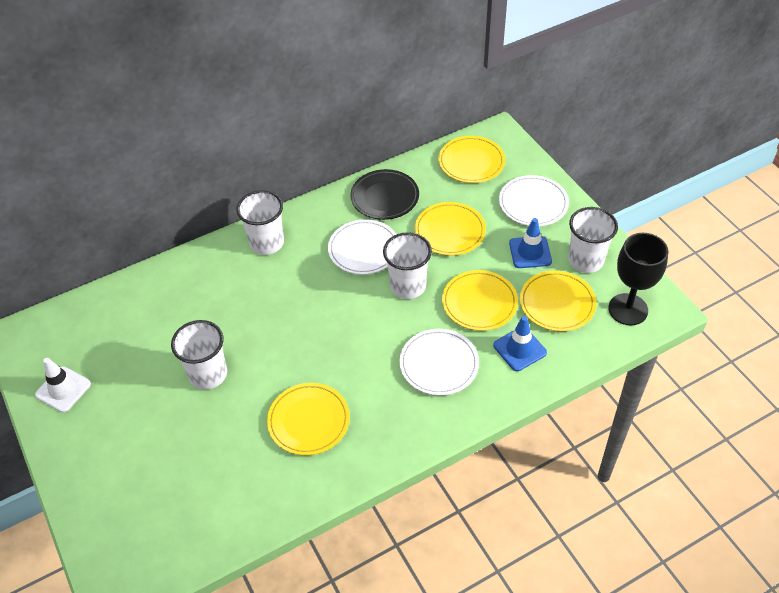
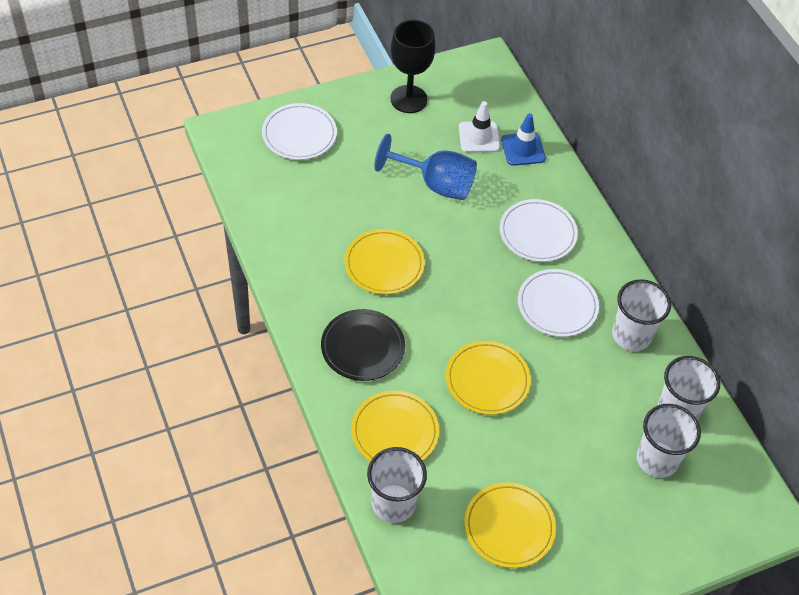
blue goblet: 0 -> 1
blue traffic cone: 2 -> 1
yellow plate: 5 -> 4

